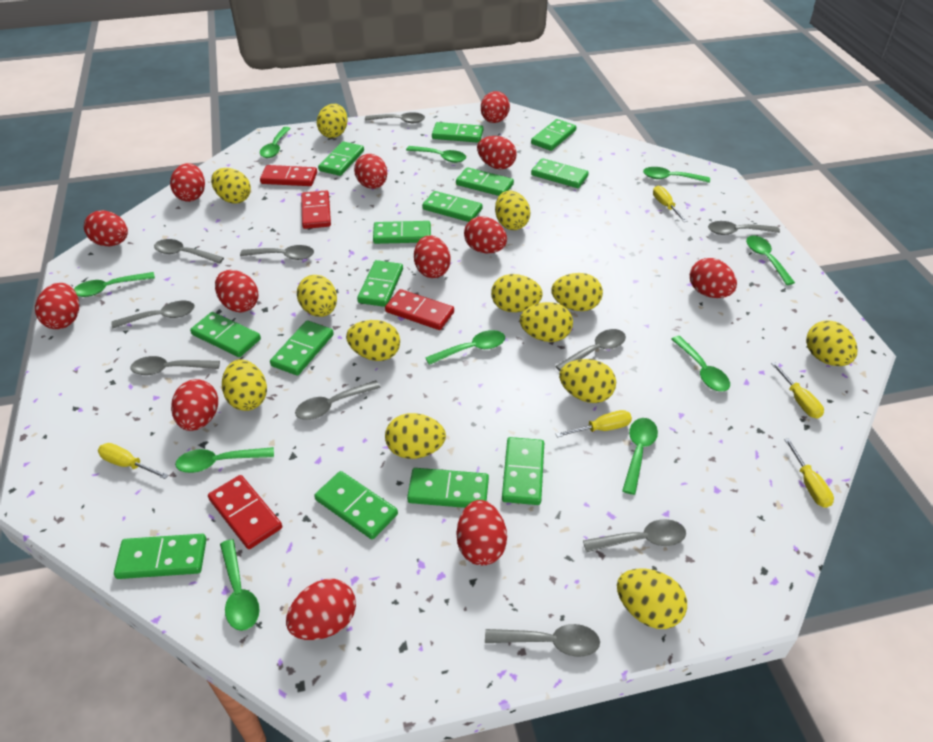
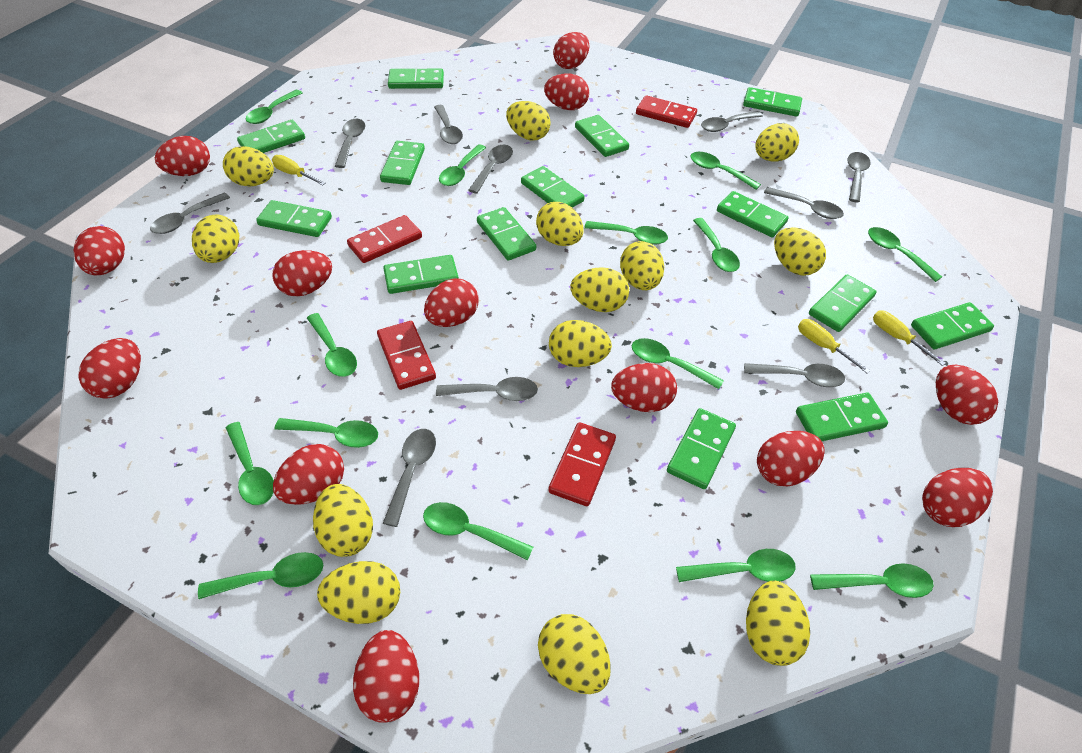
green spoon: 10 -> 14
yellow screwdriver: 5 -> 3

